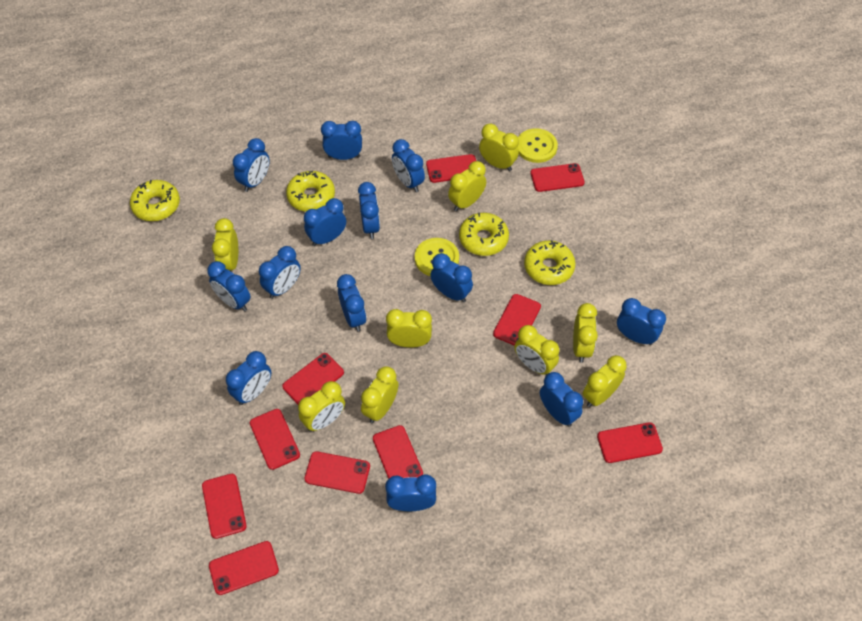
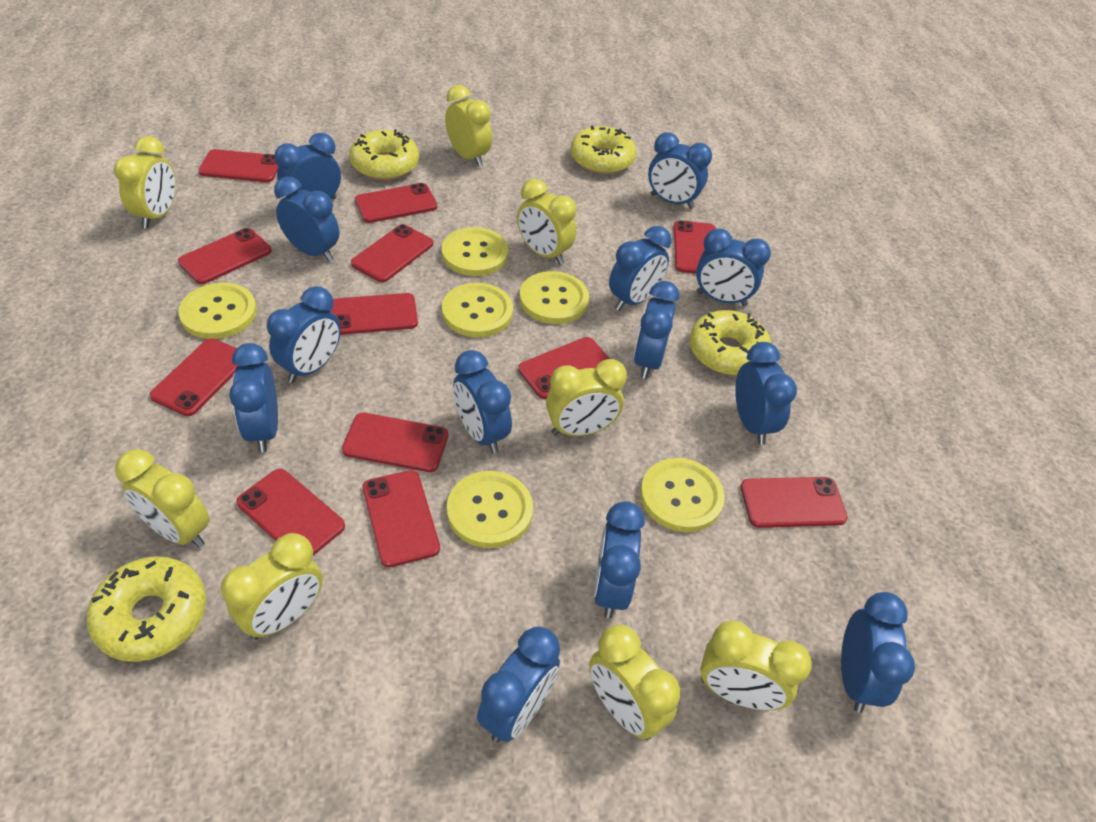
red phone: 10 -> 12
yellow button: 2 -> 6
yellow clock: 9 -> 8

